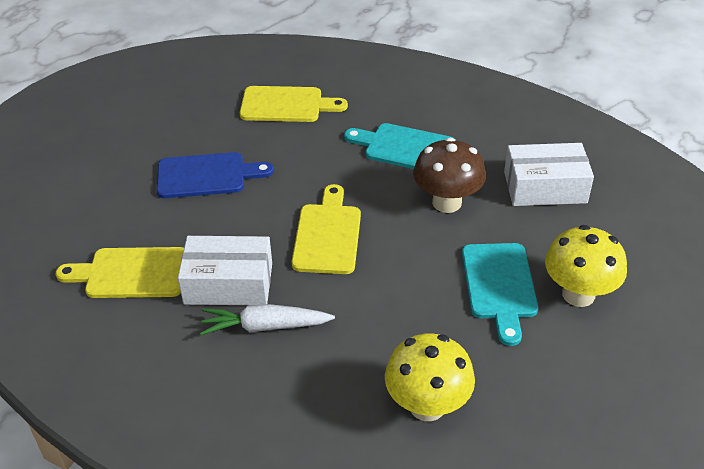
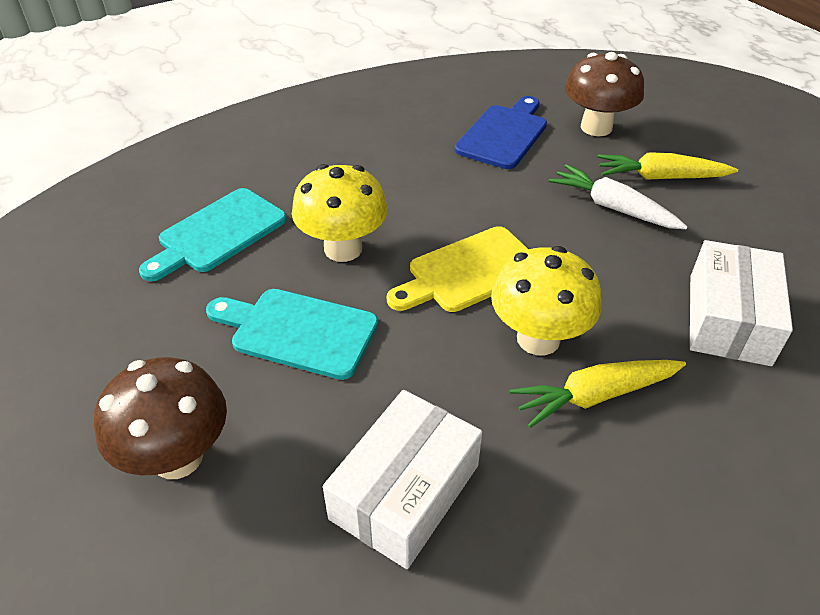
brown mushroom: 1 -> 2
yellow carrot: 0 -> 2
yellow cutting board: 3 -> 1

